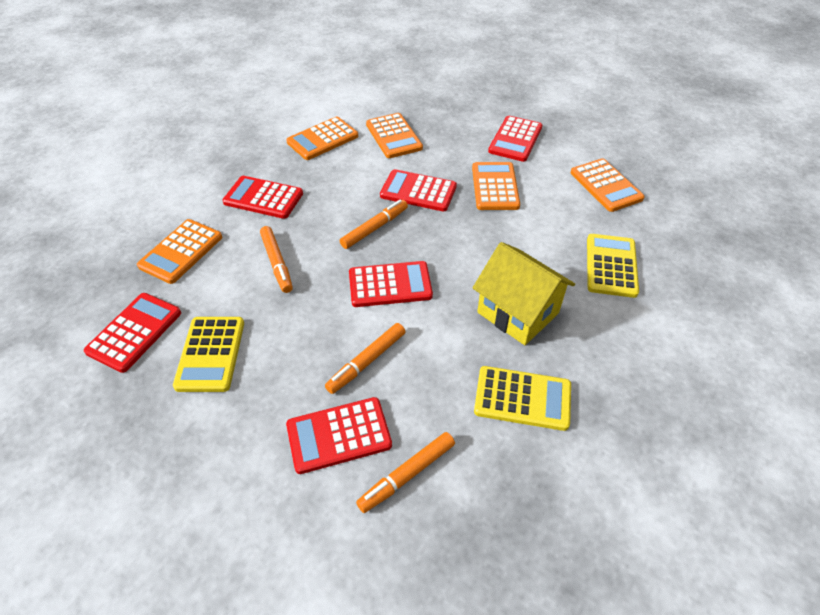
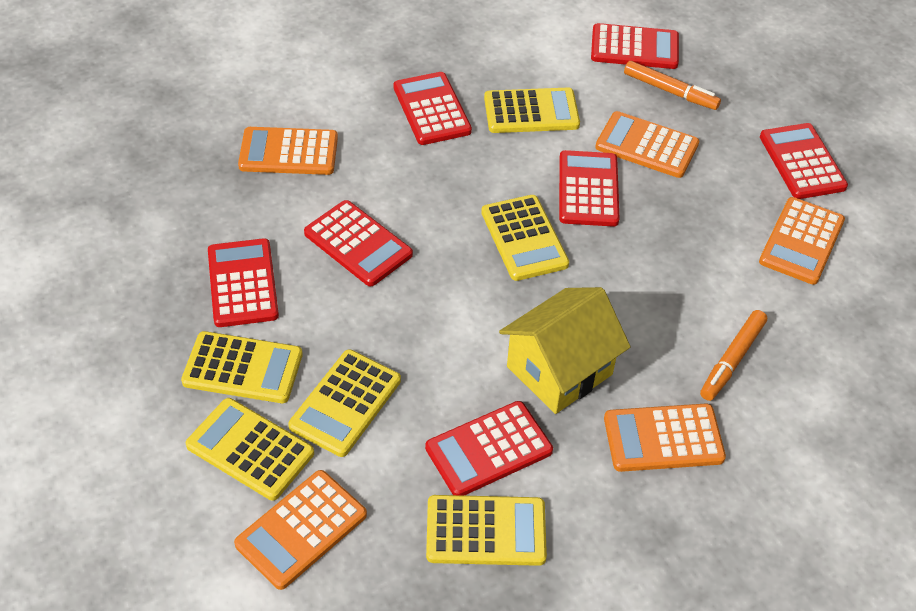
orange marker: 4 -> 2
red calculator: 6 -> 7
yellow calculator: 3 -> 6

